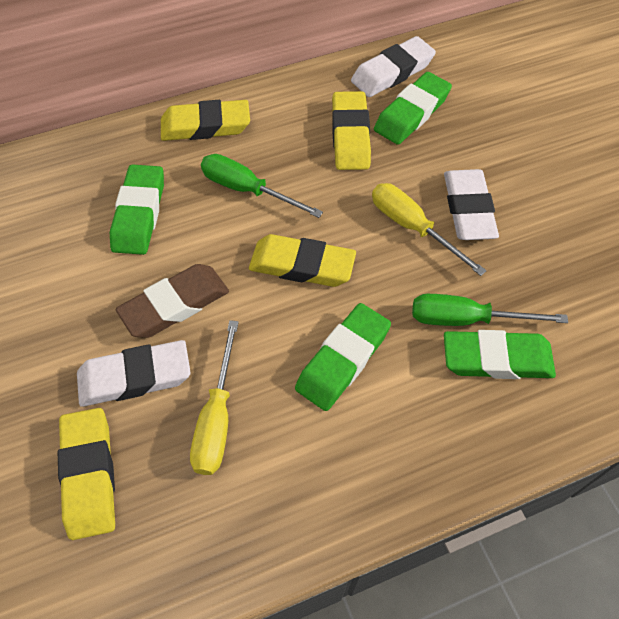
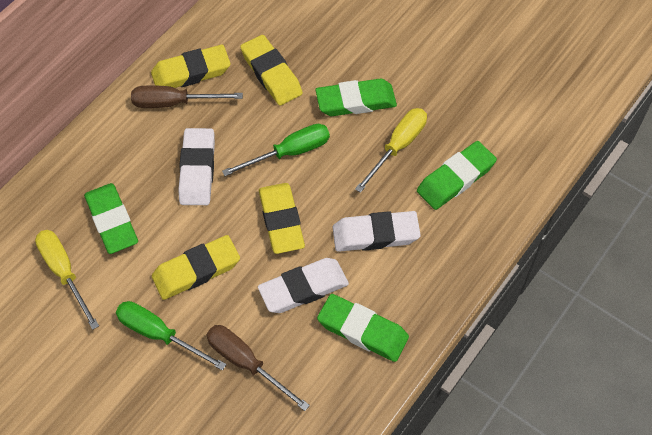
brown eraser: 1 -> 0
brown screwdriver: 0 -> 2

